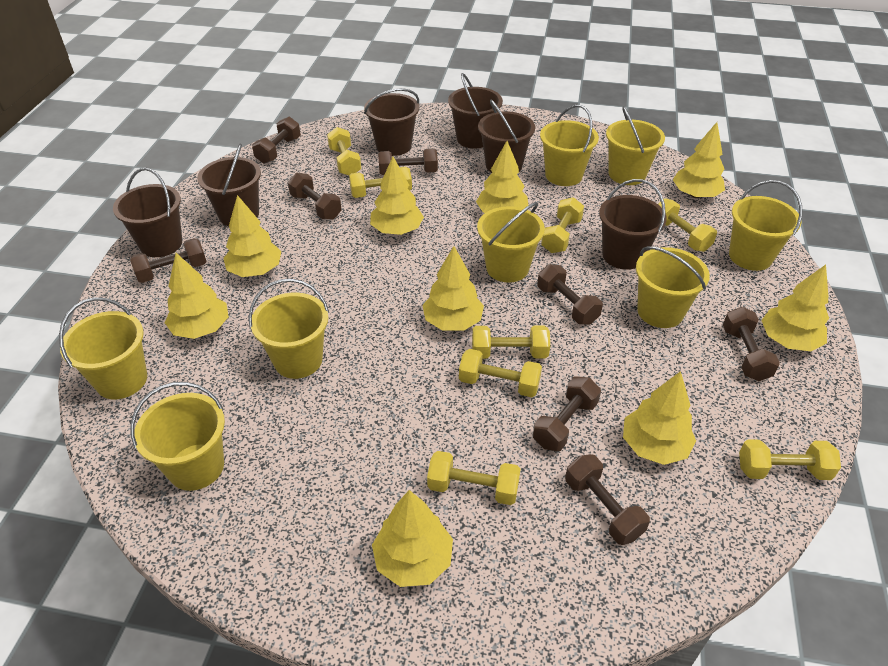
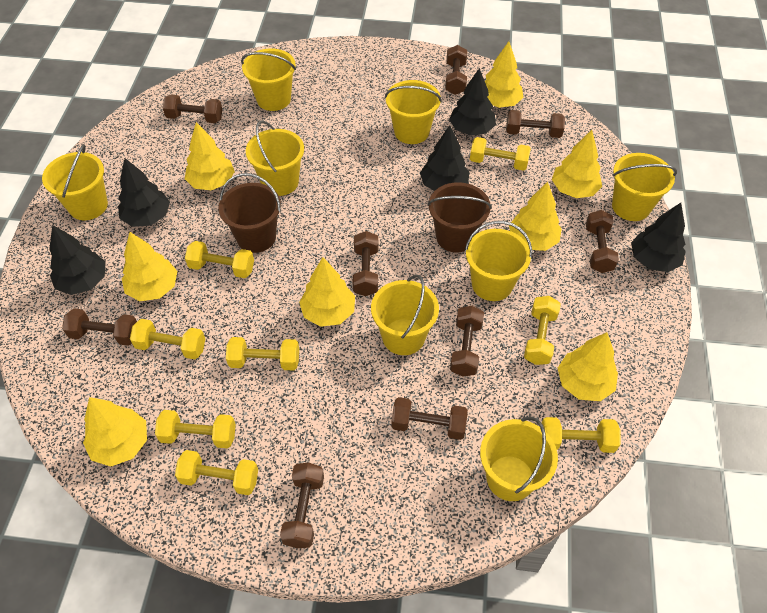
black tree: 0 -> 5
brown bucket: 6 -> 2
brown dumbbell: 8 -> 9
yellow tree: 9 -> 8

